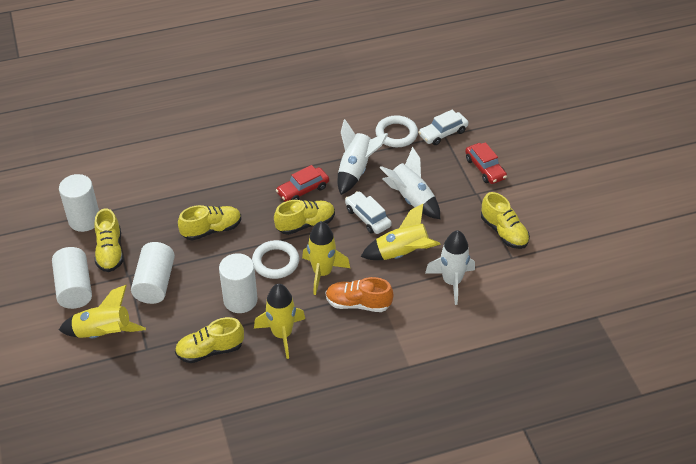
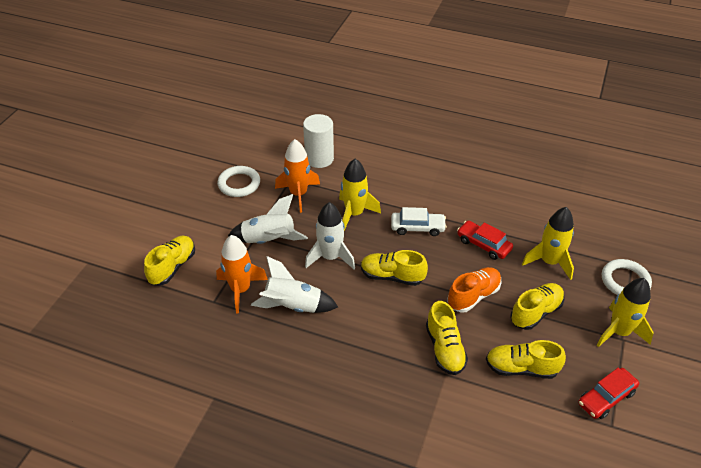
orange rocket: 0 -> 2
white car: 2 -> 1
white cylinder: 4 -> 1
yellow rocket: 4 -> 3

